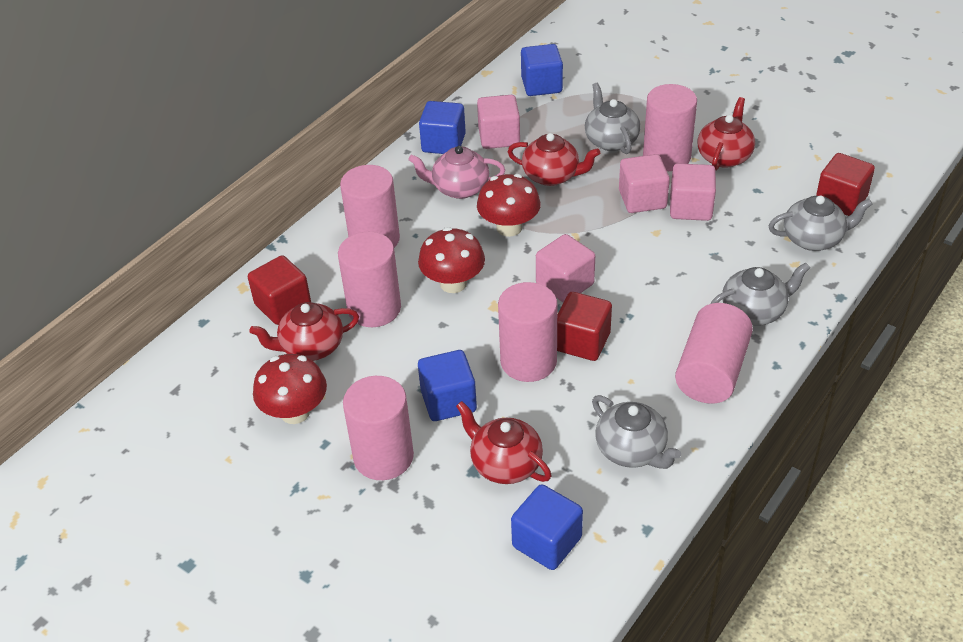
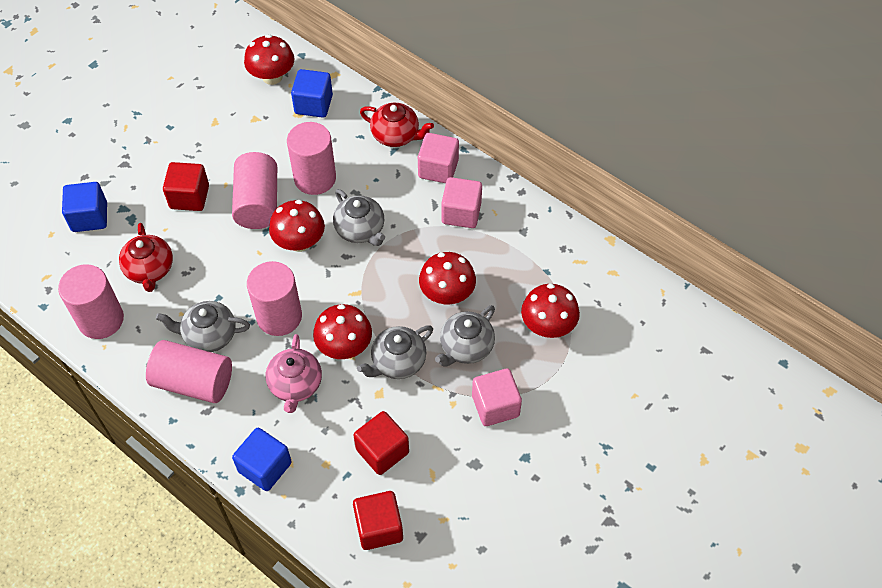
blue cube: 4 -> 3
pink cube: 4 -> 3
pink cylinder: 6 -> 5
red mushroom: 3 -> 5
red teapot: 4 -> 2

